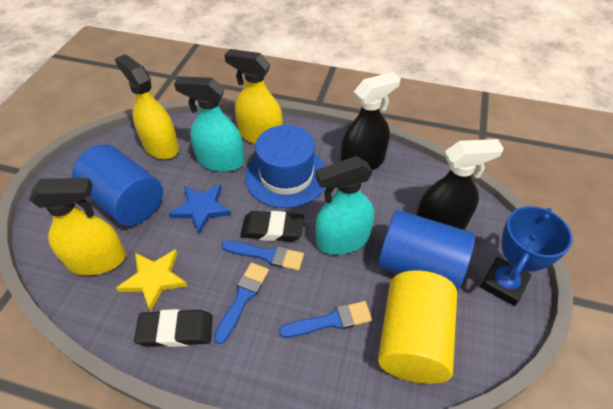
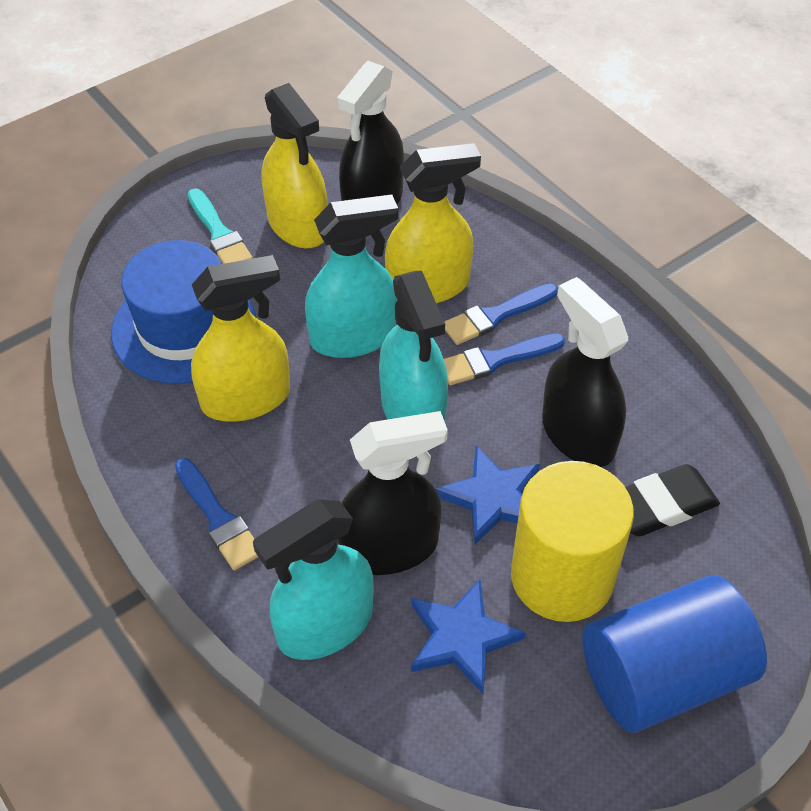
black eraser: 2 -> 1
black spray bottle: 2 -> 3
blue cylinder: 2 -> 1
blue star: 1 -> 2
blue trophy: 1 -> 0
turquoise brush: 0 -> 1
turquoise spray bottle: 2 -> 3
yellow star: 1 -> 0

